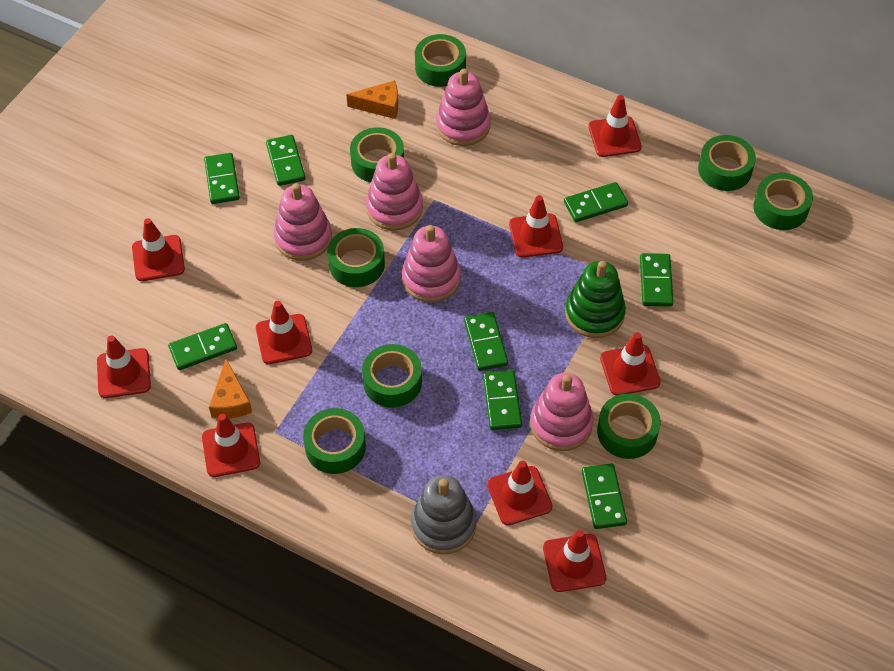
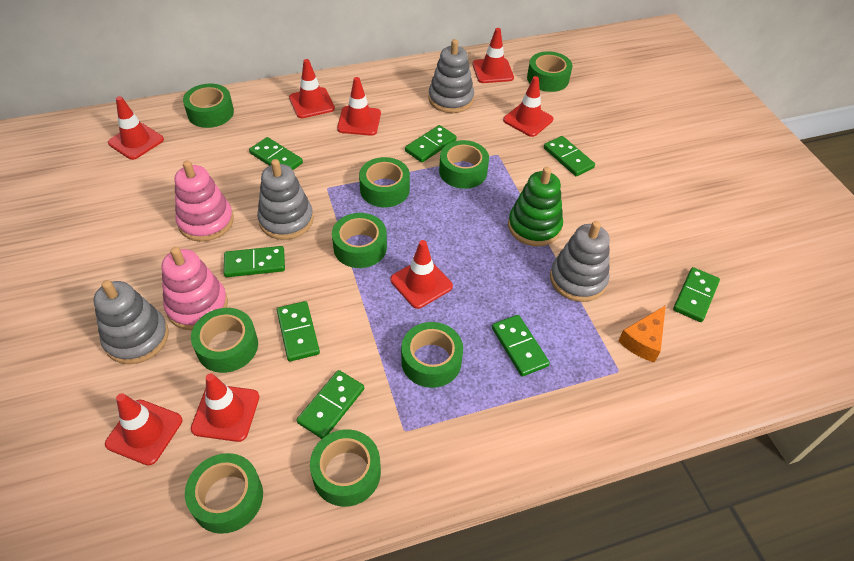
green tape: 8 -> 9
grey stacking toy: 1 -> 4
orange cheese: 2 -> 1
pink stacking toy: 5 -> 2
red traffic cone: 9 -> 8

